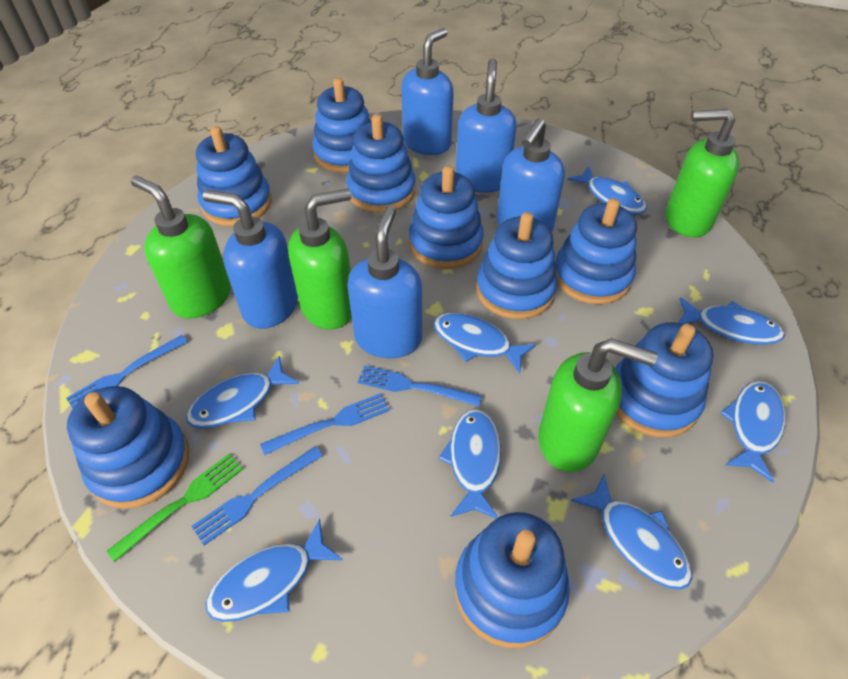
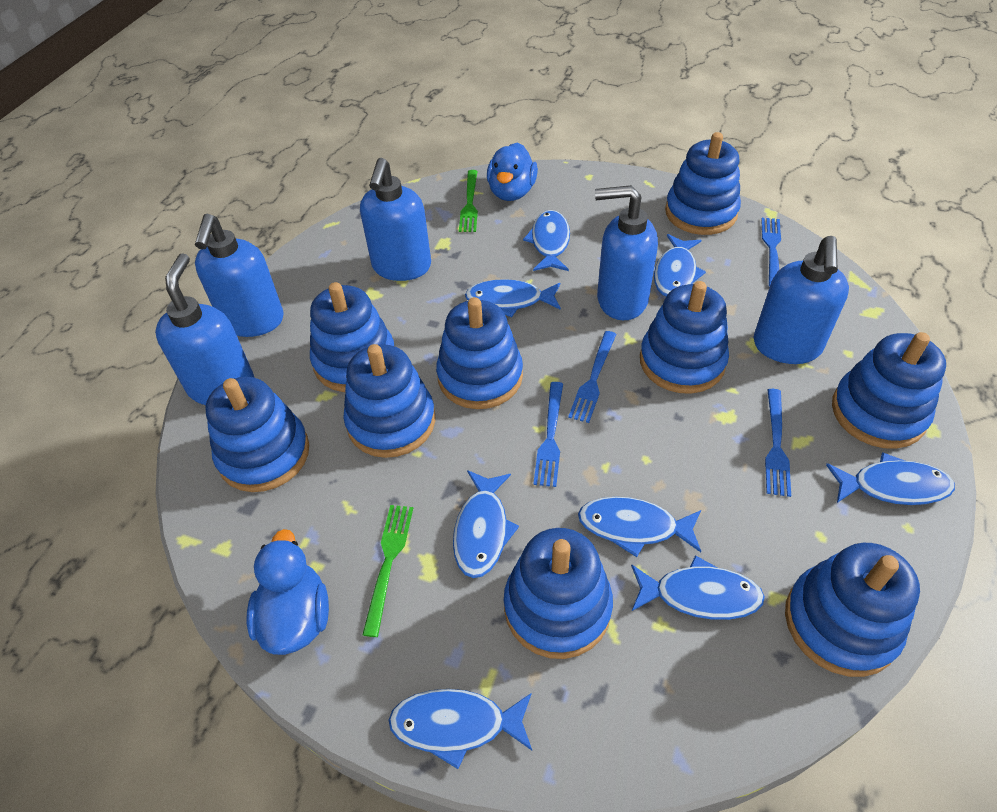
blue duck: 0 -> 2
green fork: 1 -> 2
green soap dispenser: 4 -> 0

